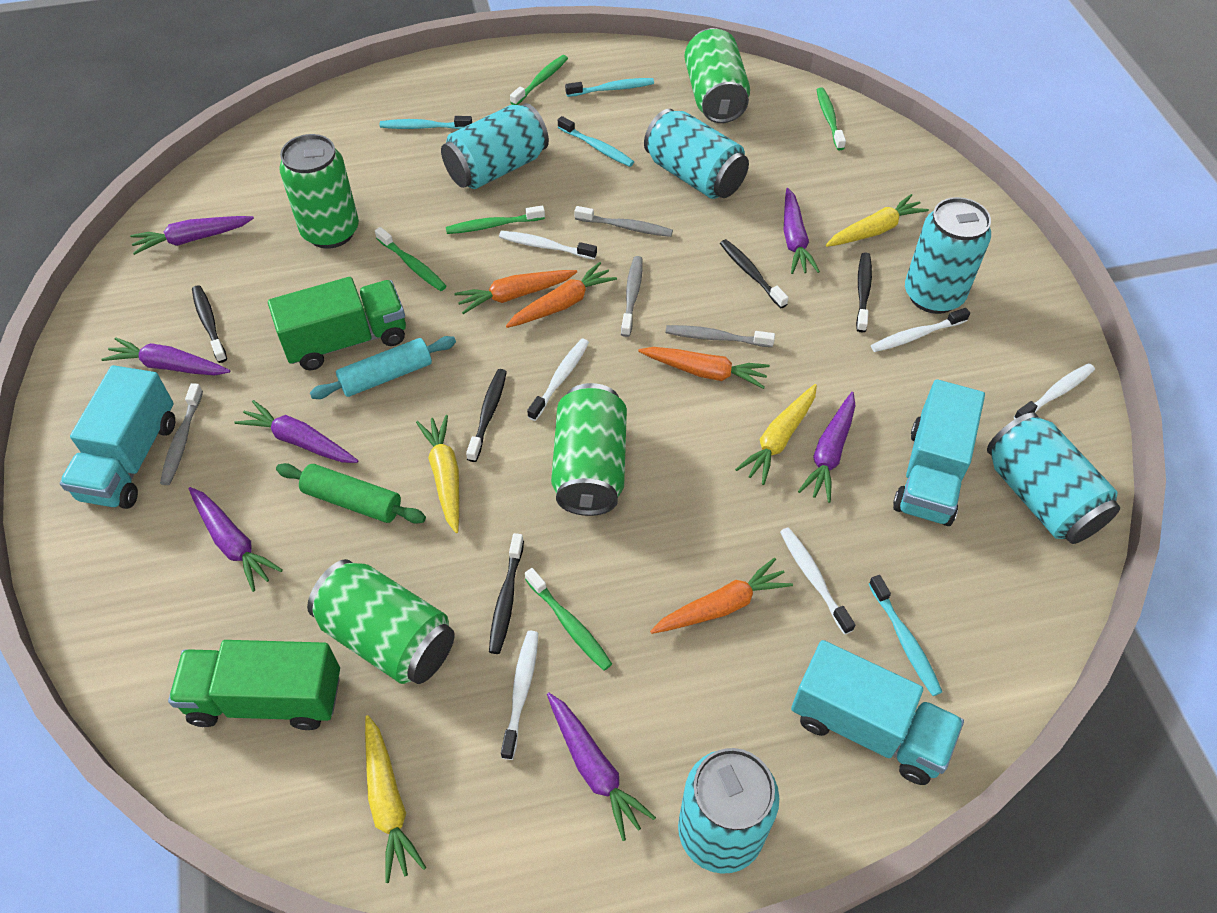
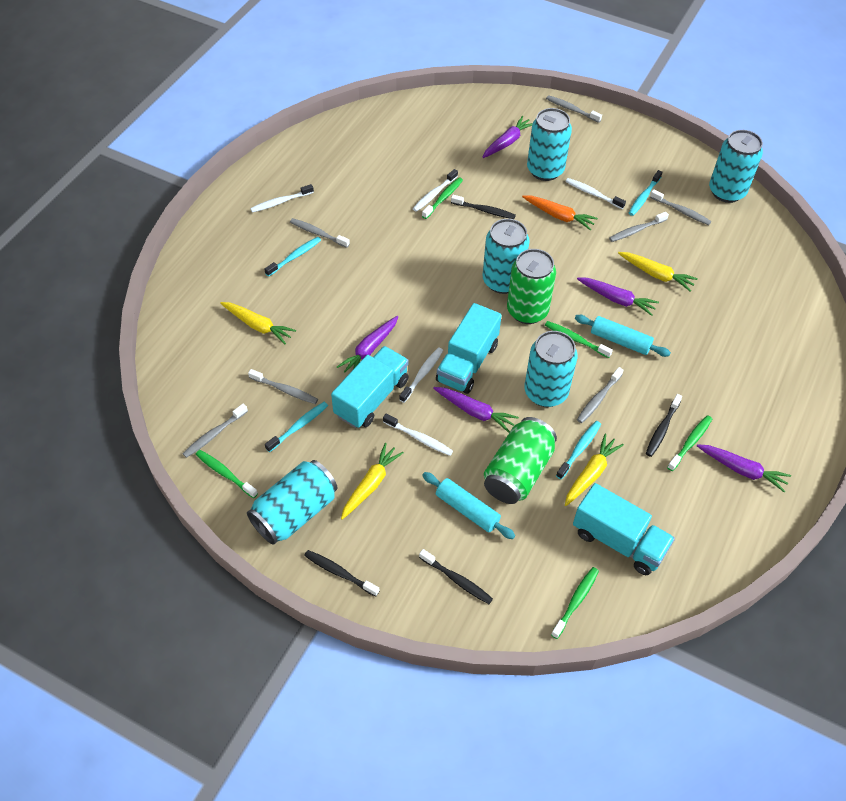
black toothbrush: 5 -> 4
green can: 4 -> 2
green rolling pin: 1 -> 0
green truck: 2 -> 0
grey toothbrush: 4 -> 7
orange carrot: 4 -> 1
purple carrot: 7 -> 5
turquoise rolling pin: 1 -> 2
white toothbrush: 6 -> 5

